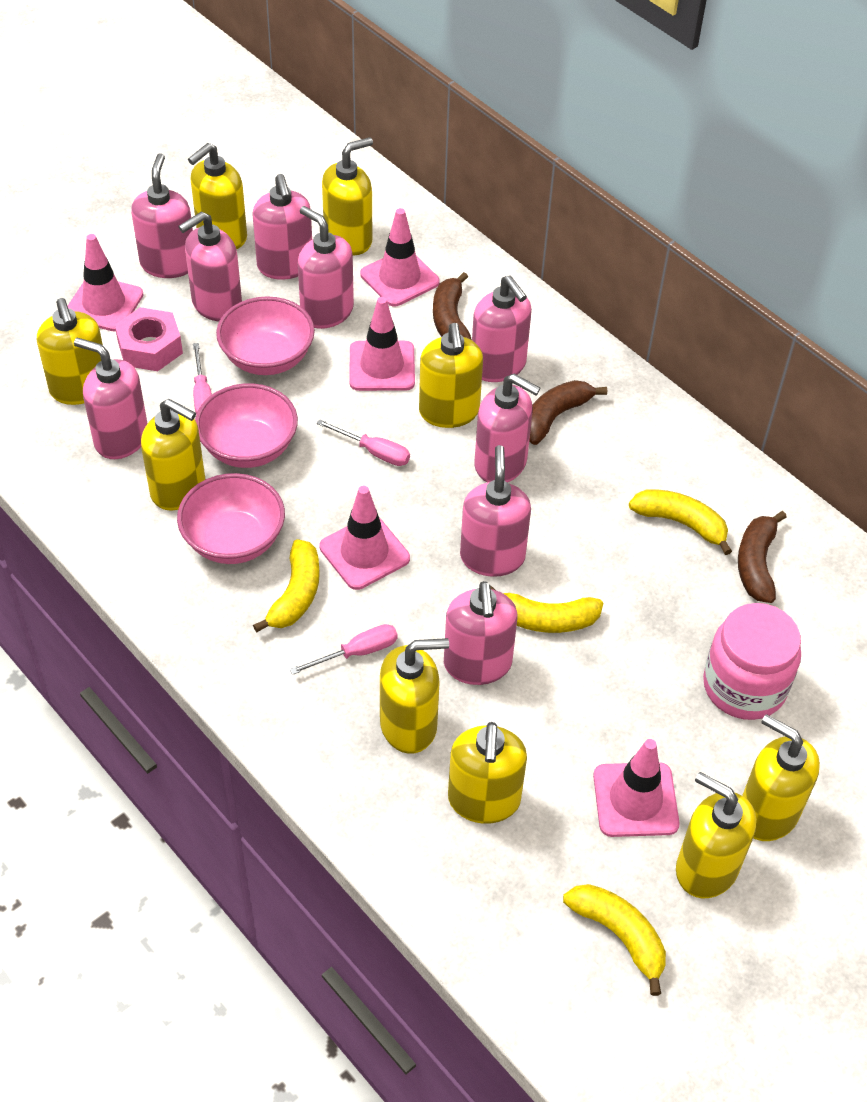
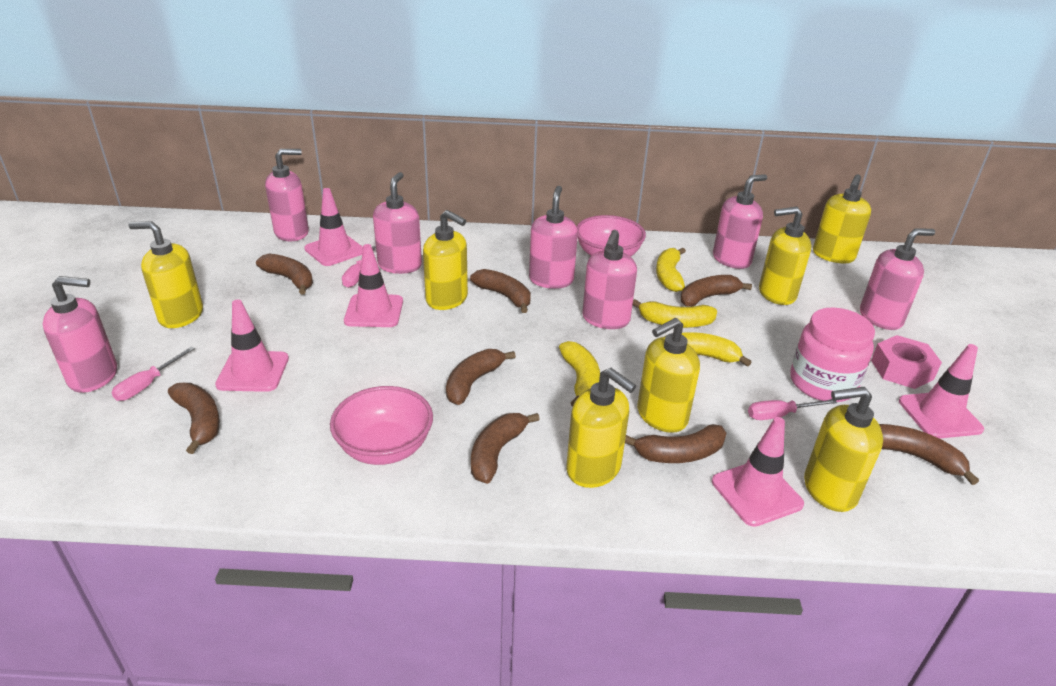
brown banana: 3 -> 8
pink bowl: 3 -> 2
pink soap dispenser: 9 -> 7
yellow soap dispenser: 9 -> 7

